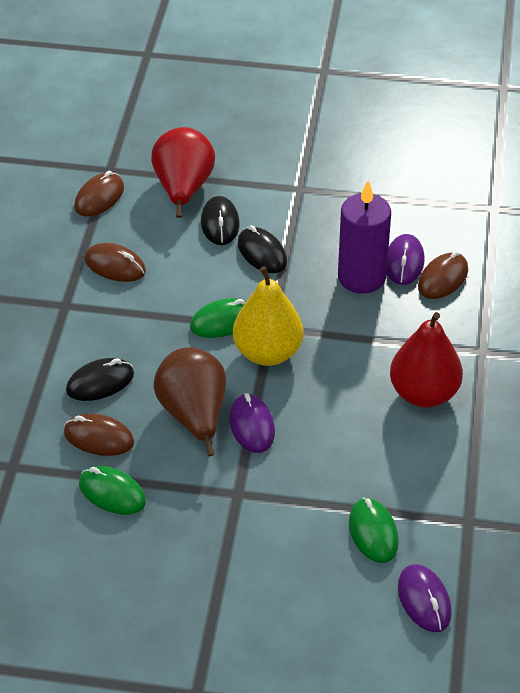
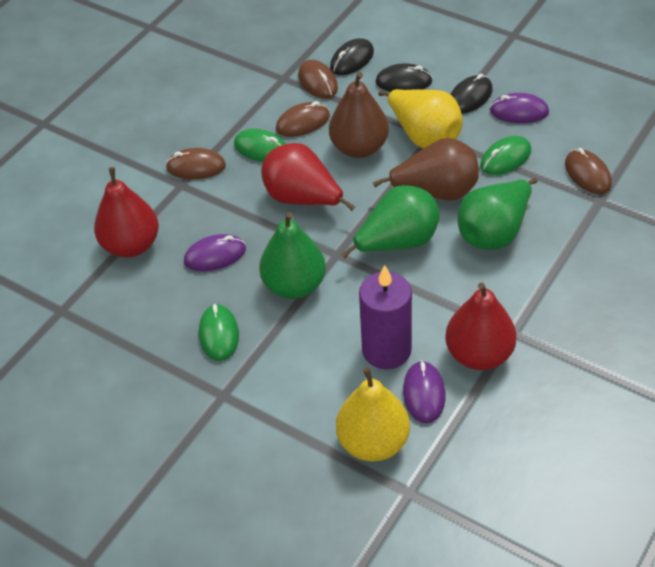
brown pear: 1 -> 2
green pear: 0 -> 3
red pear: 2 -> 3
yellow pear: 1 -> 2

